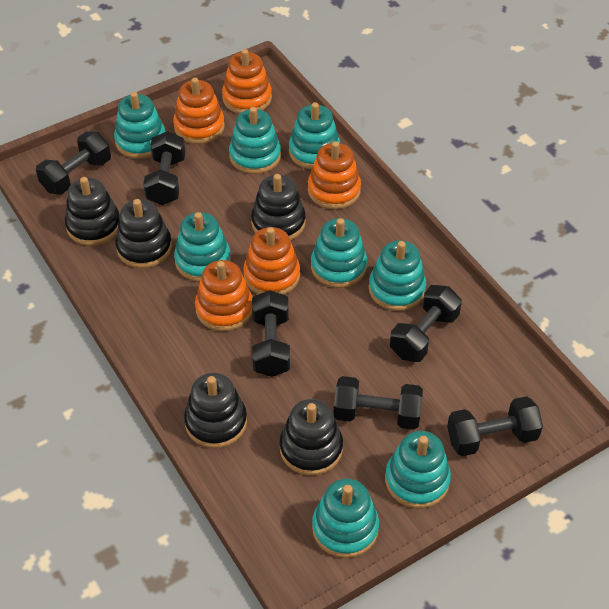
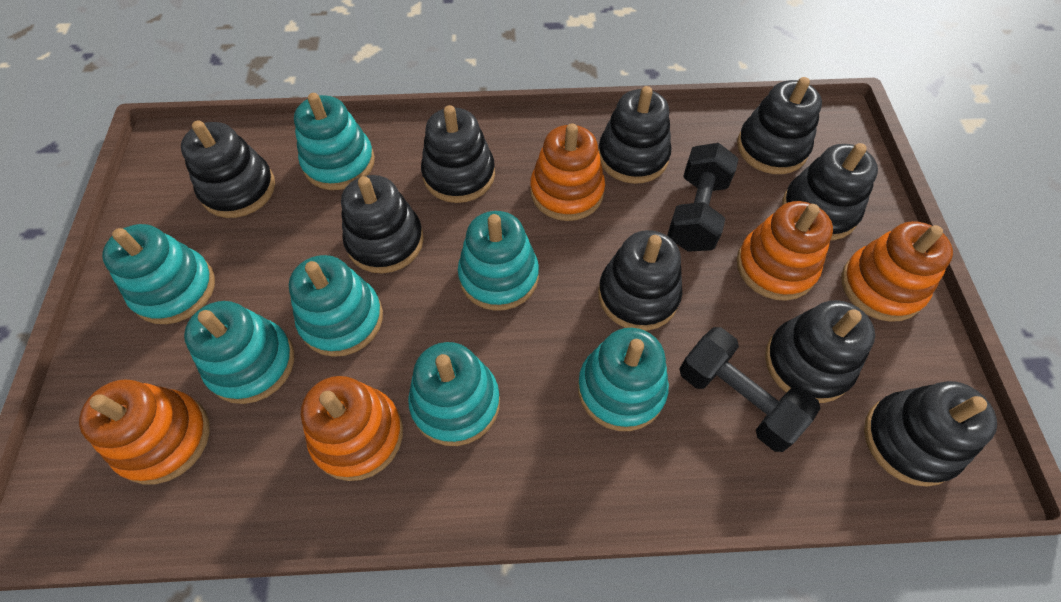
black dumbbell: 6 -> 2
black stacking toy: 5 -> 9
turquoise stacking toy: 8 -> 7

